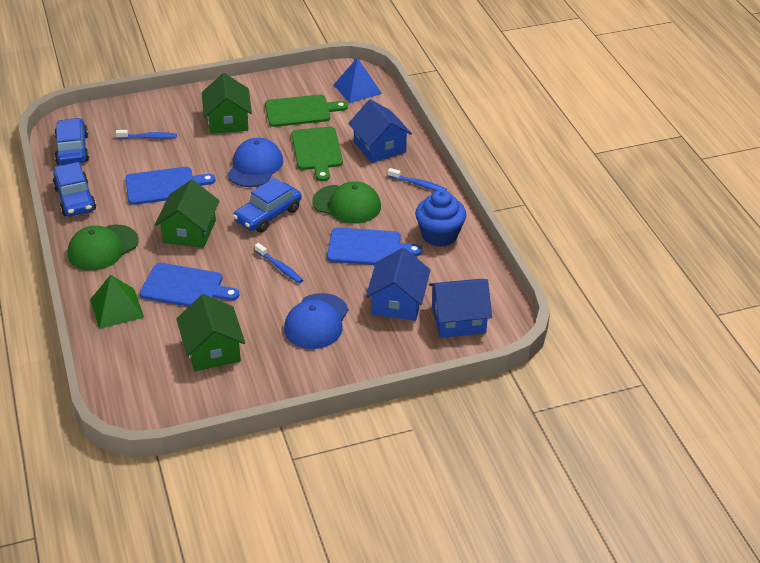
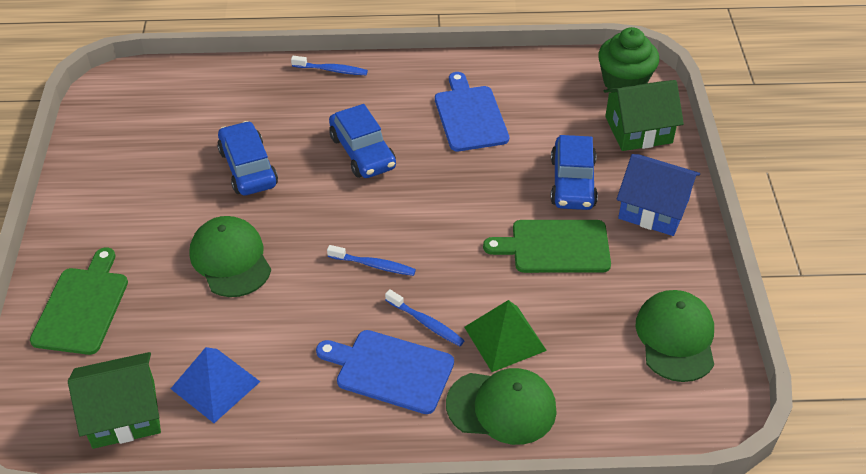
blue cap: 2 -> 0
blue cupcake: 1 -> 0
blue cutting board: 3 -> 2
blue house: 3 -> 1
green cap: 2 -> 3
green cupcake: 0 -> 1
green house: 3 -> 2

